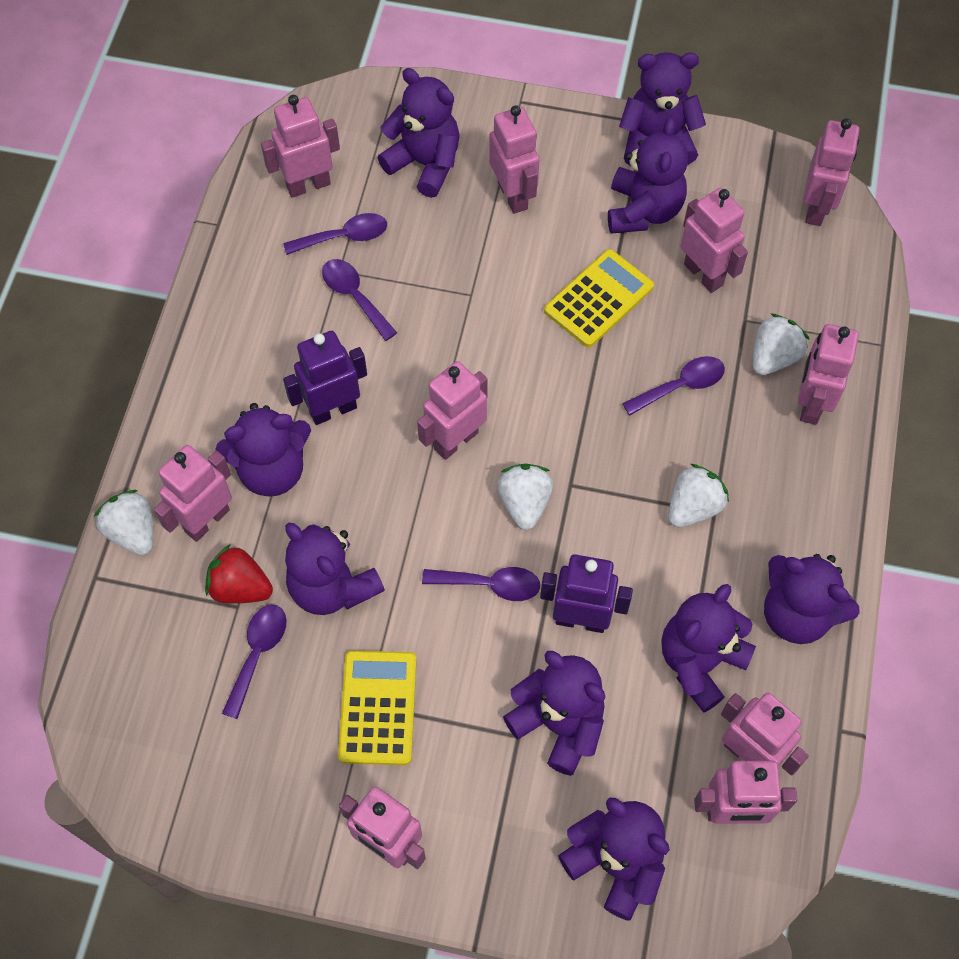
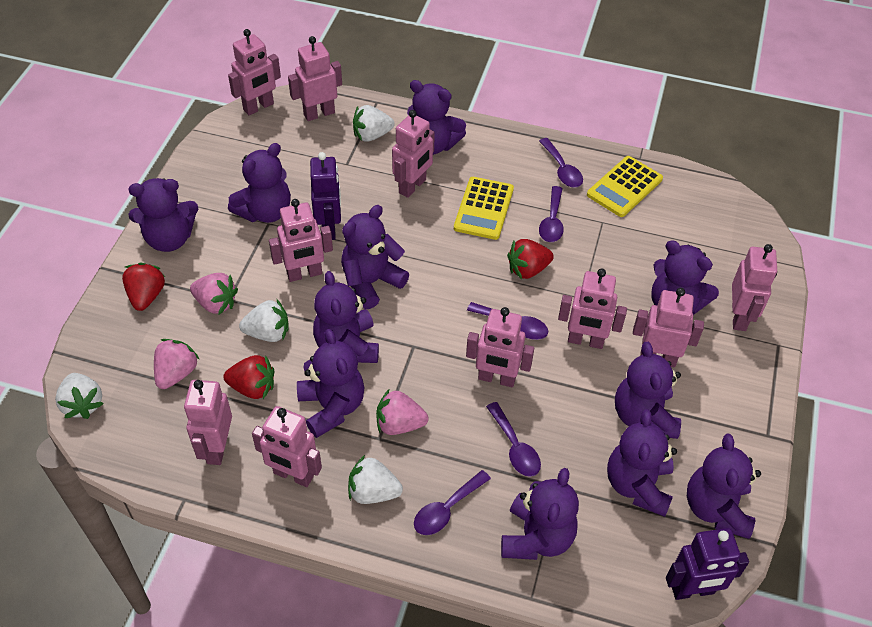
pink strawberry: 0 -> 3
purple teddy bear: 9 -> 11
red strawberry: 1 -> 3

